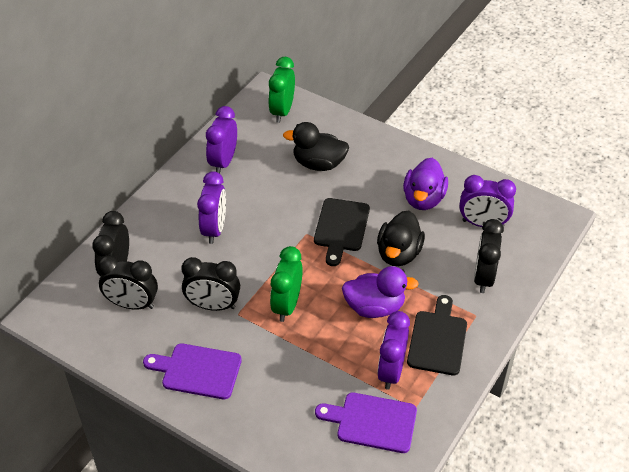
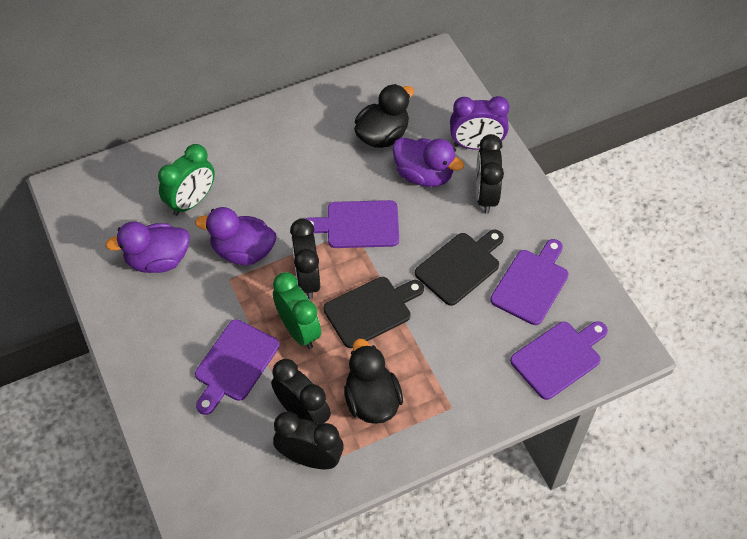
purple clock: 4 -> 1
purple cutting board: 2 -> 4
purple duck: 2 -> 3

